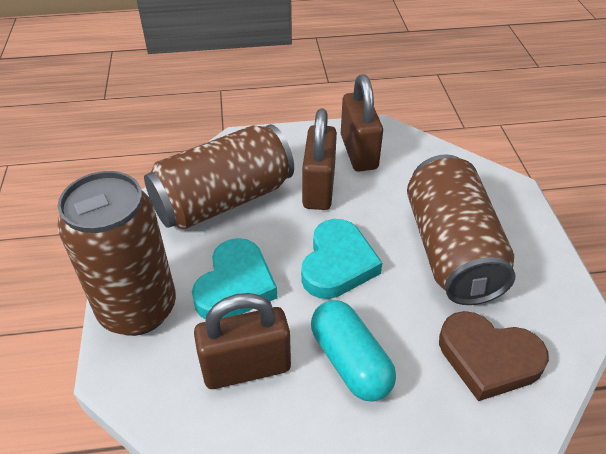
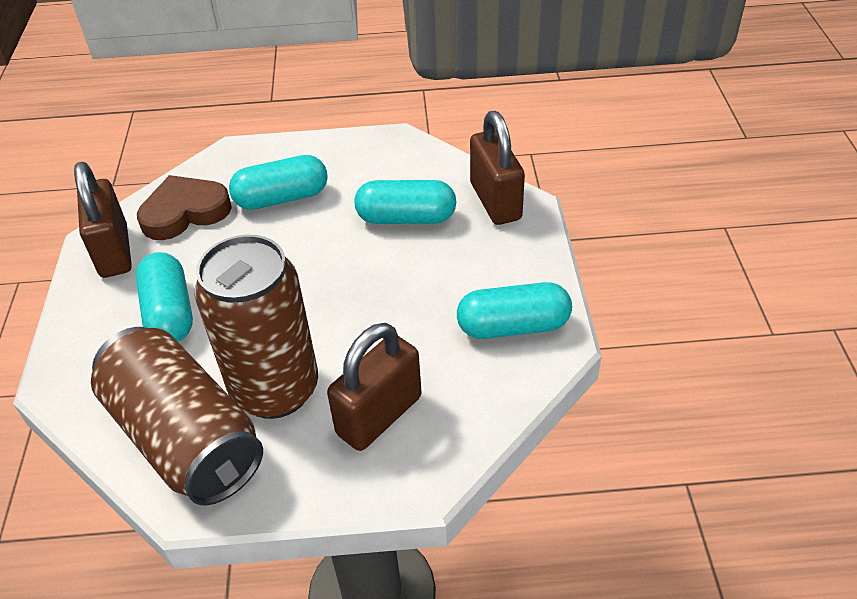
brown can: 3 -> 2
turquoise capsule: 1 -> 4
turquoise heart: 2 -> 0

